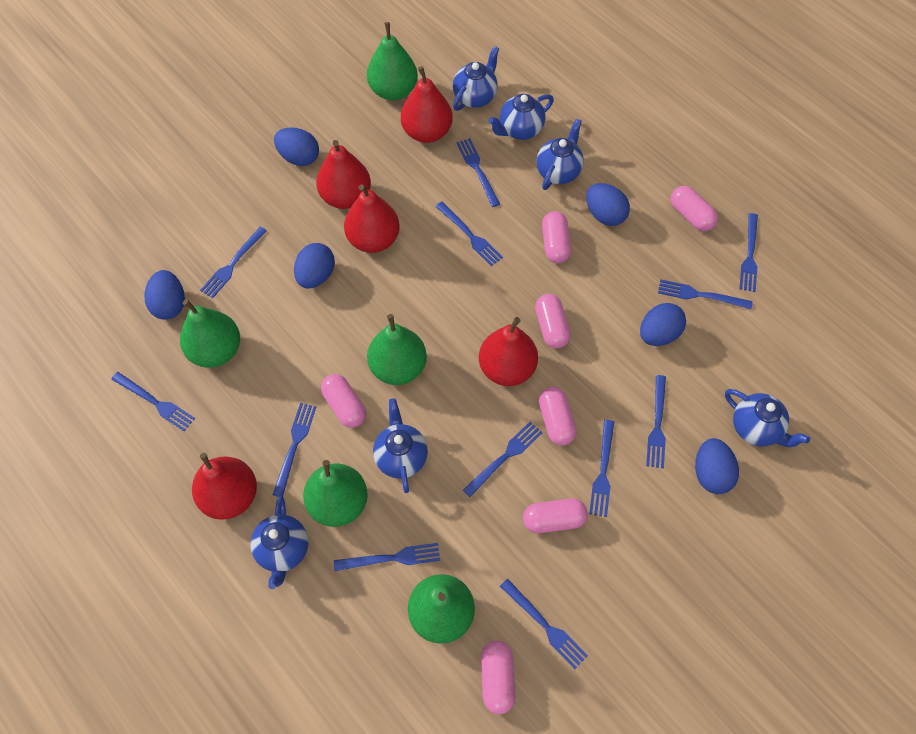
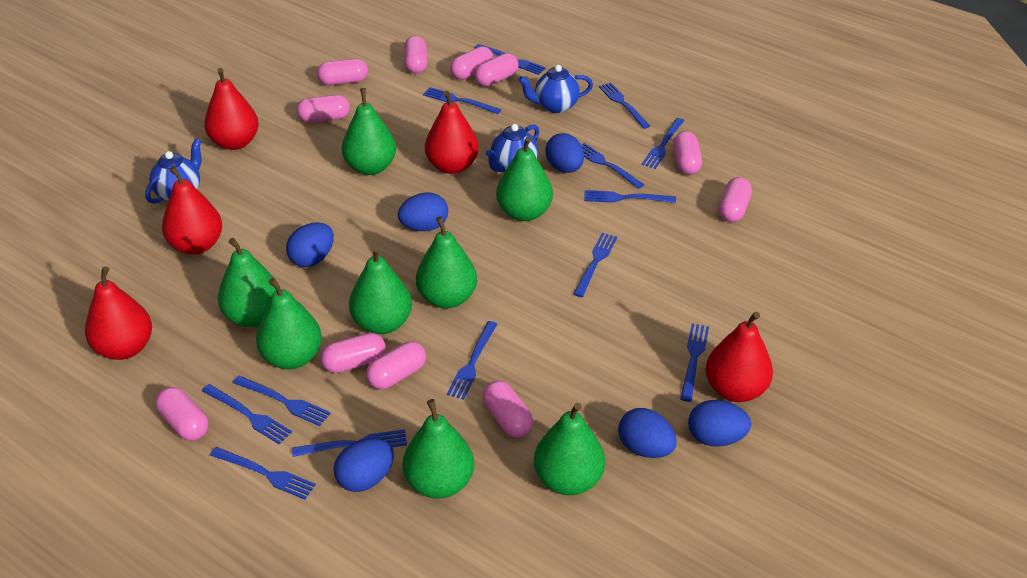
blue fork: 12 -> 13
blue teapot: 6 -> 3
green pear: 5 -> 8
pink capsule: 7 -> 11

